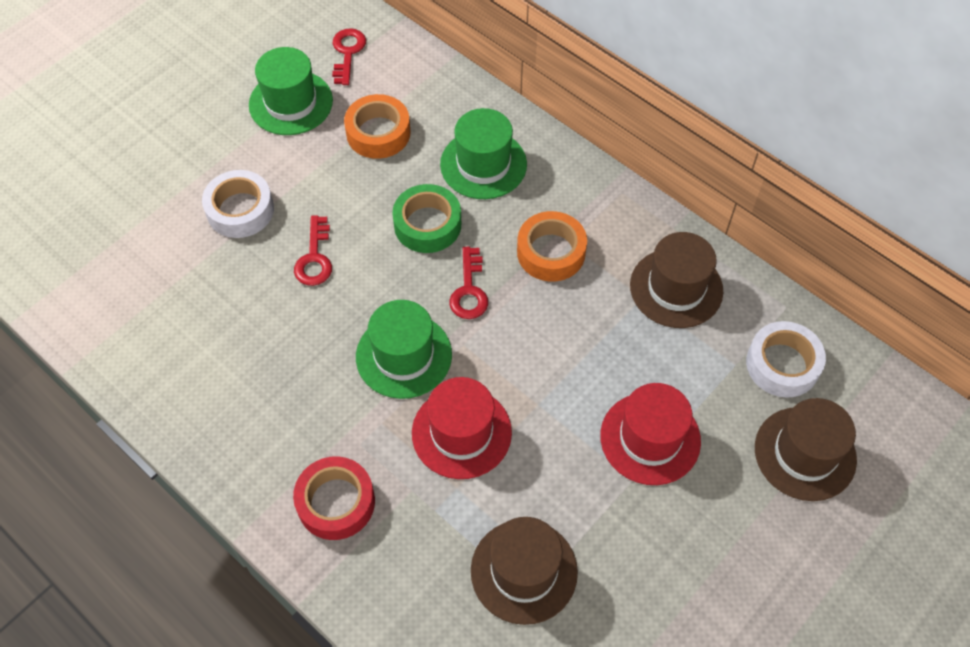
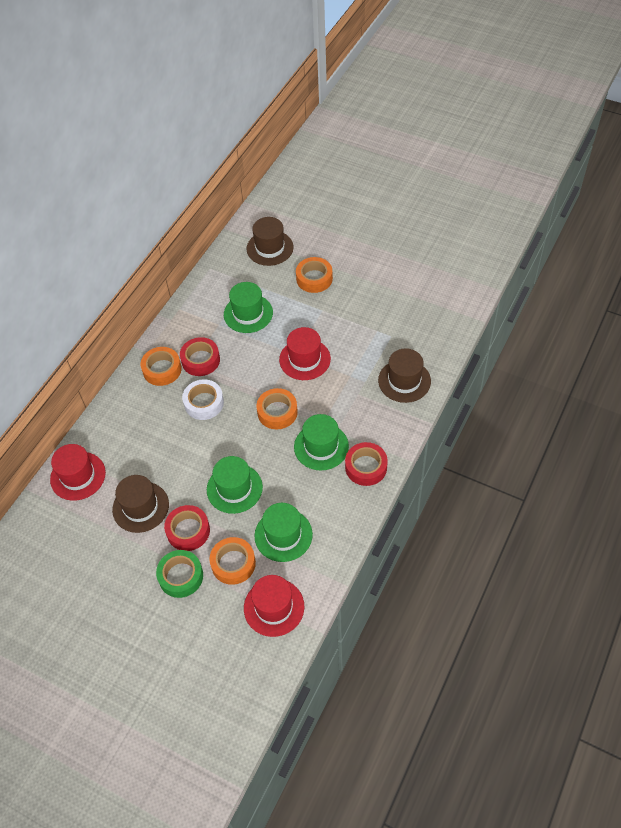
green hat: 3 -> 4
orange tape: 2 -> 4
red hat: 2 -> 3
red key: 3 -> 0
red tape: 1 -> 3
white tape: 2 -> 1

